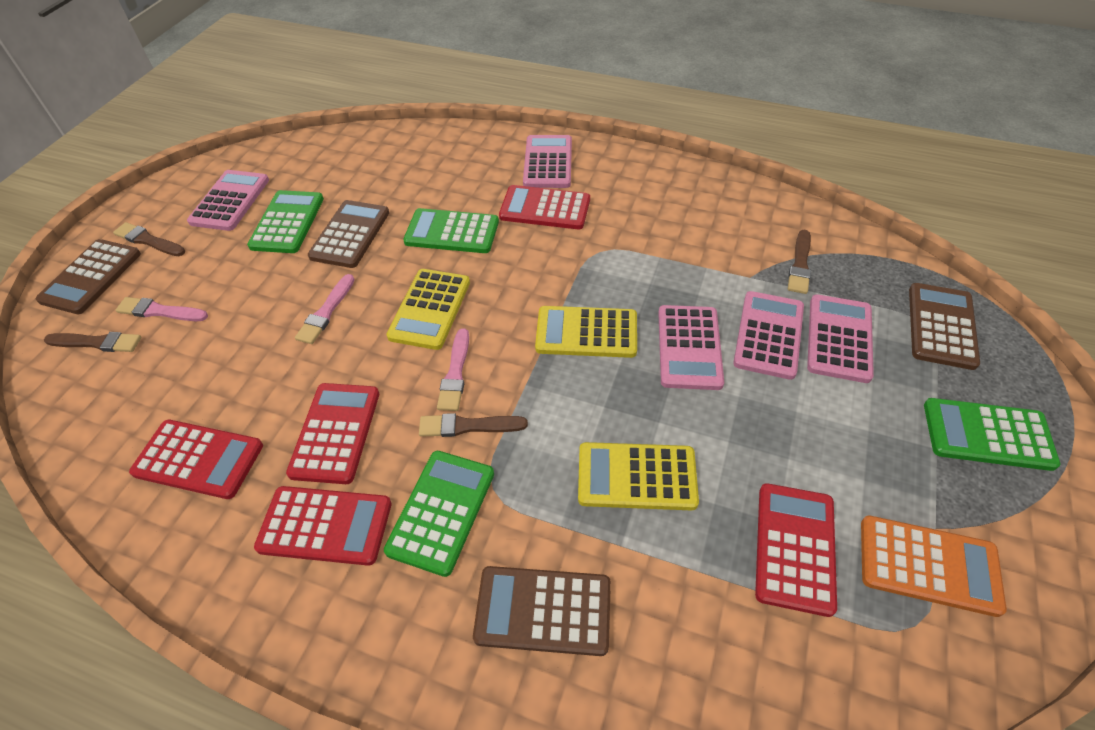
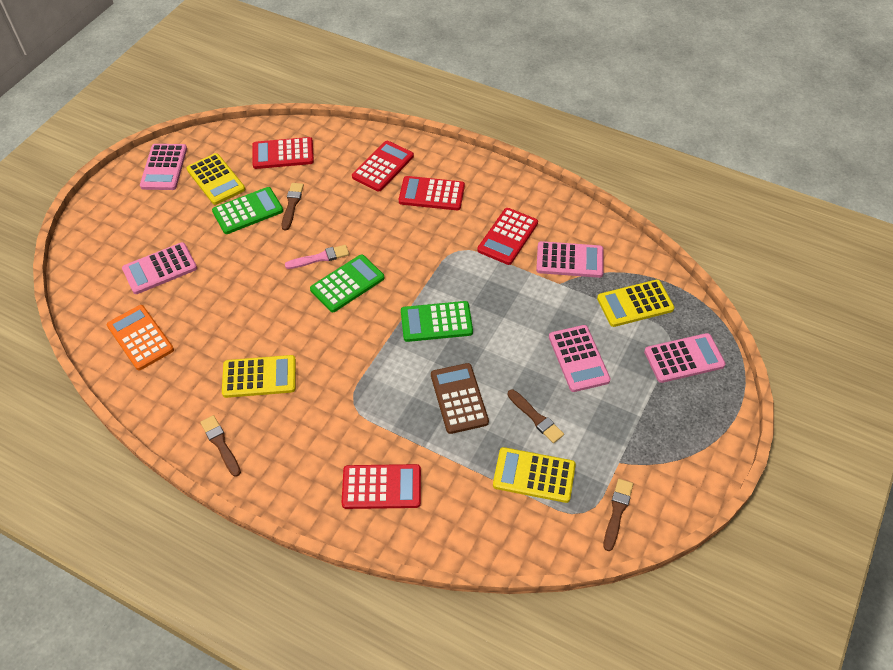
brown calculator: 4 -> 1
green calculator: 4 -> 3
pink brush: 3 -> 1
yellow calculator: 3 -> 4

